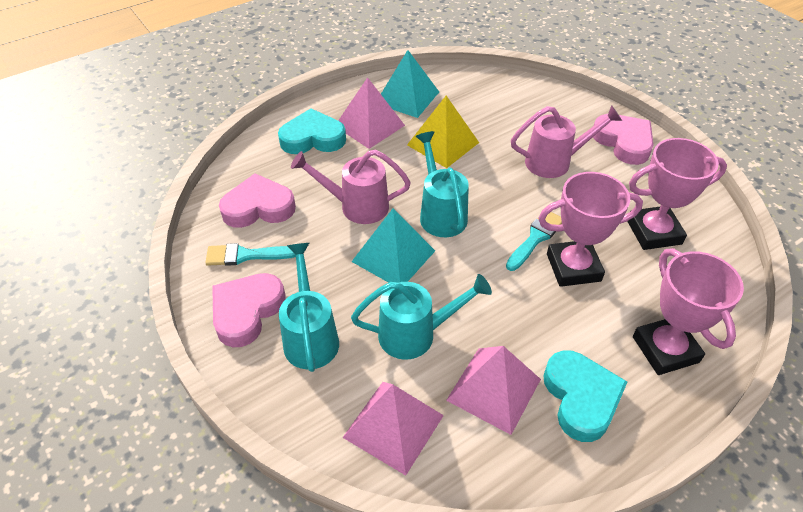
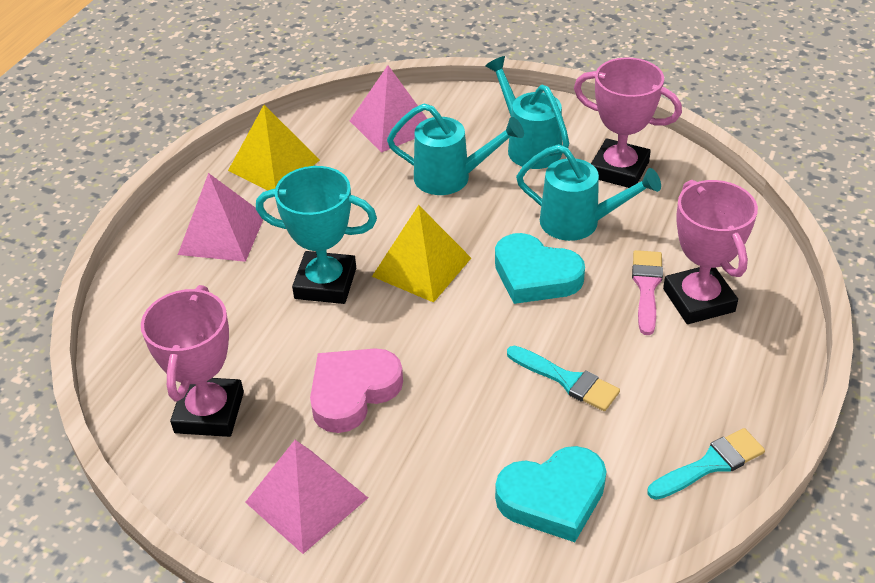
pink brush: 0 -> 1
pink heart: 3 -> 1
pink watering can: 2 -> 0
turquoise pyramid: 2 -> 0
turquoise trophy: 0 -> 1
yellow pyramid: 1 -> 2

